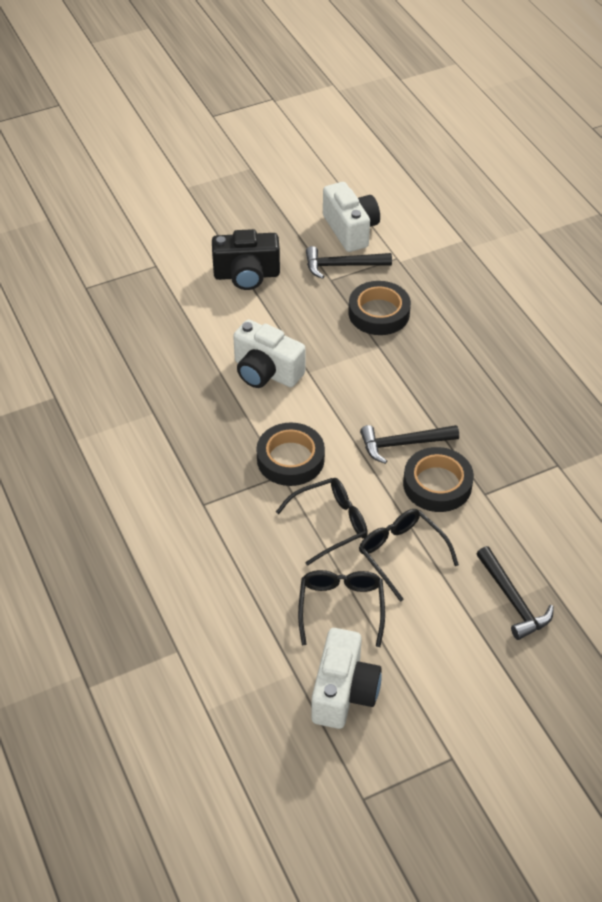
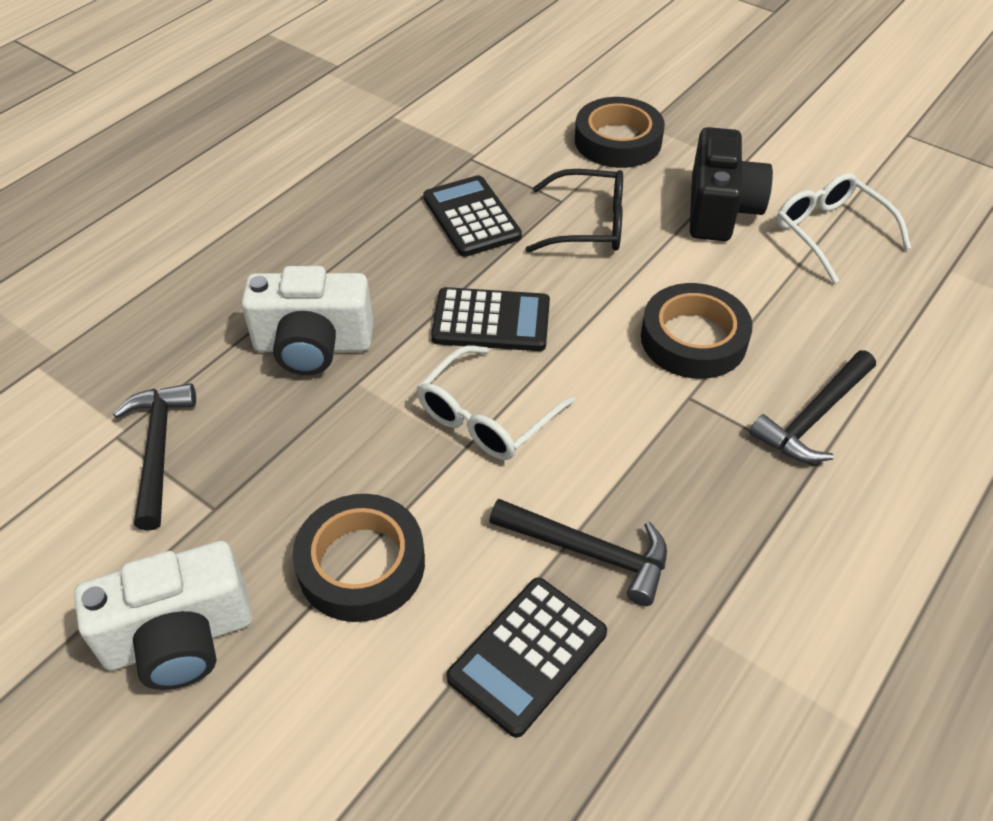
black calculator: 0 -> 3
black glasses: 3 -> 1
white camera: 3 -> 2
white glasses: 0 -> 2

